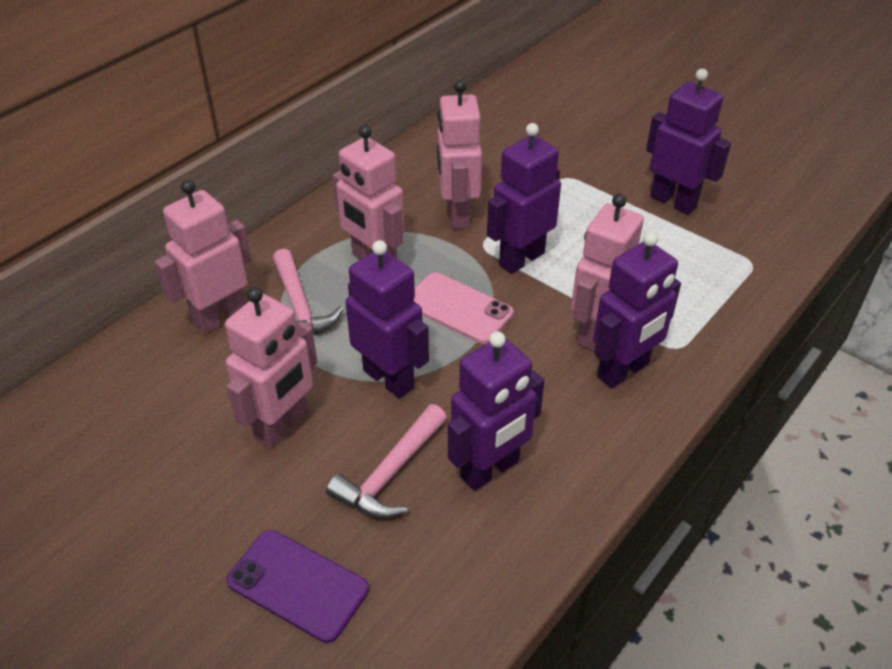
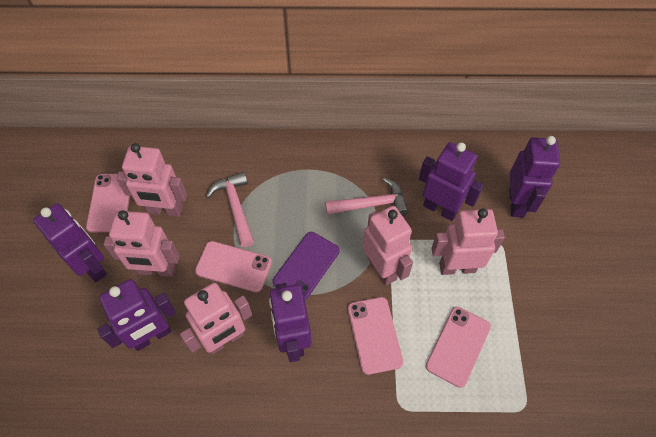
pink phone: 1 -> 4

